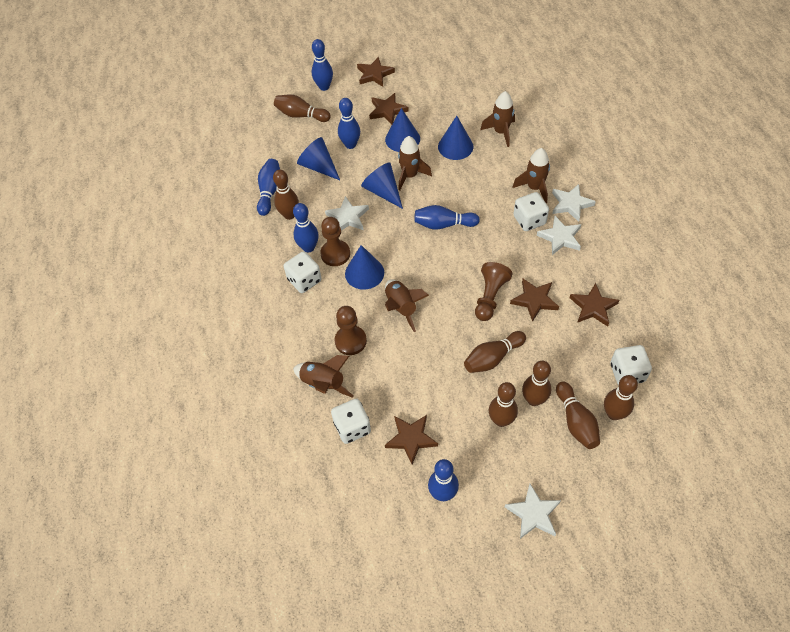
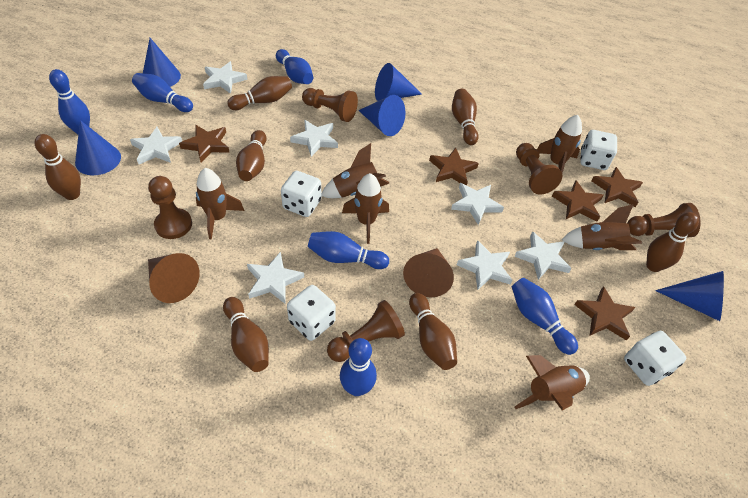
brown cone: 0 -> 2
brown pawn: 3 -> 5
brown rocket: 5 -> 6
white star: 4 -> 7

